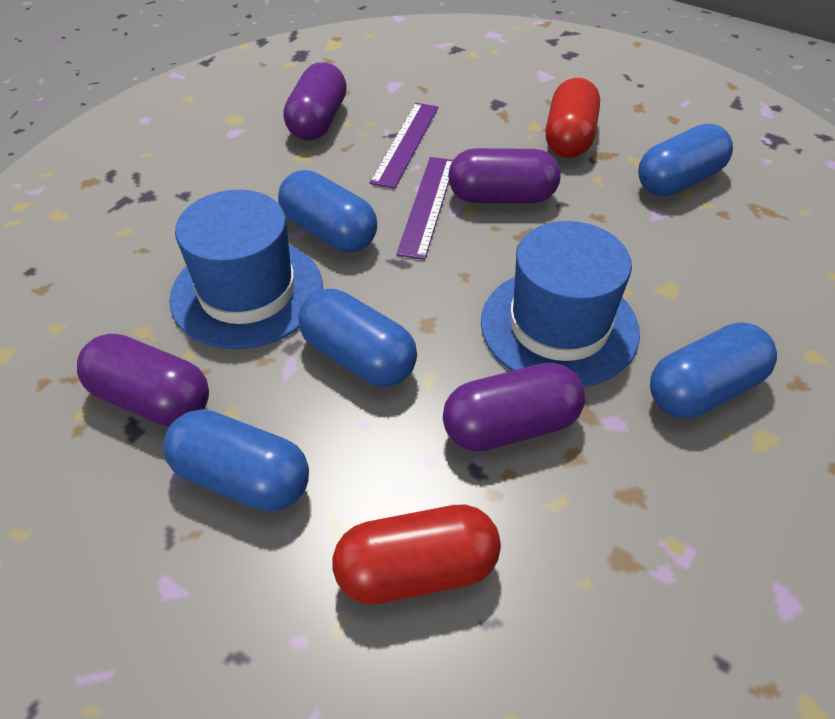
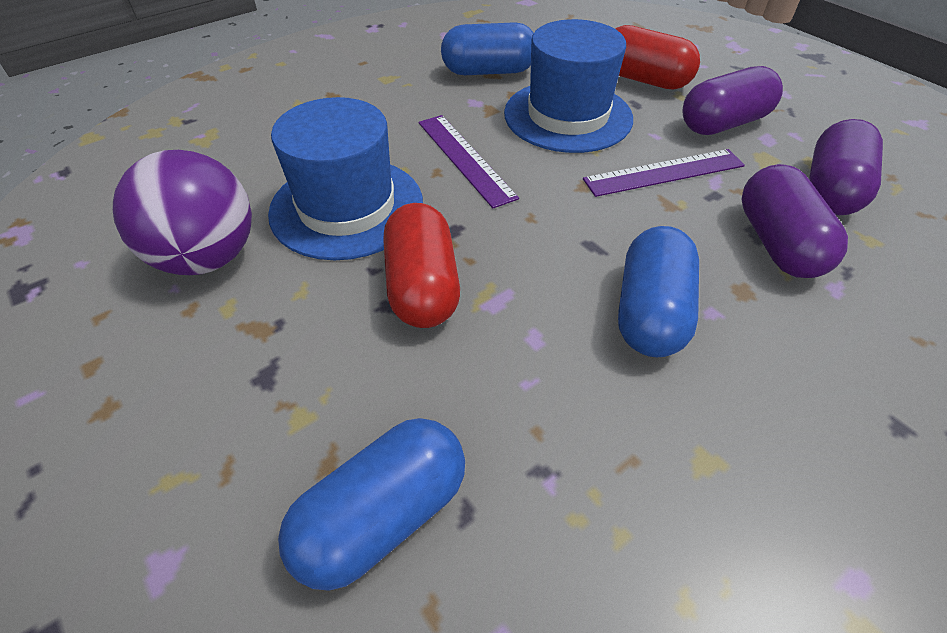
blue capsule: 5 -> 3
purple ball: 0 -> 1
purple capsule: 4 -> 3

